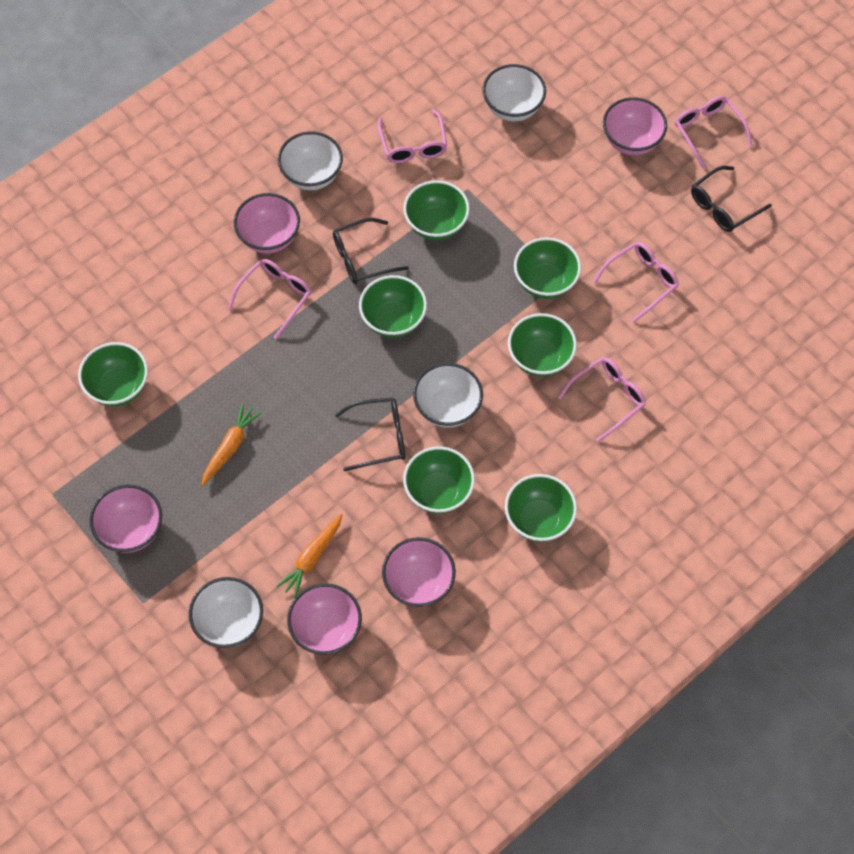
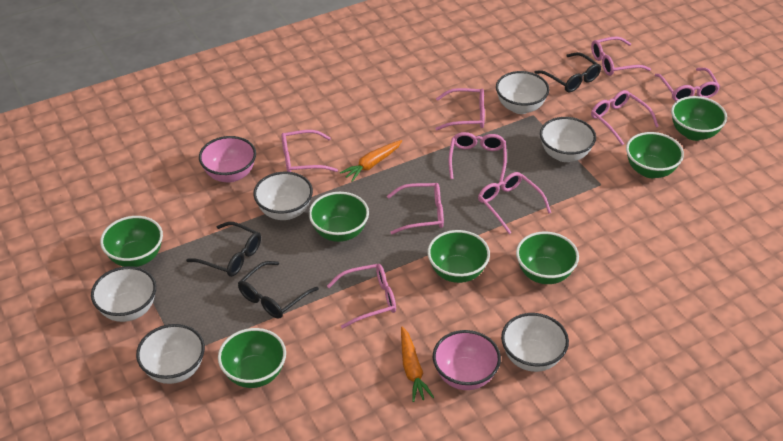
pink bowl: 5 -> 2
pink glasses: 5 -> 9
white bowl: 4 -> 6

